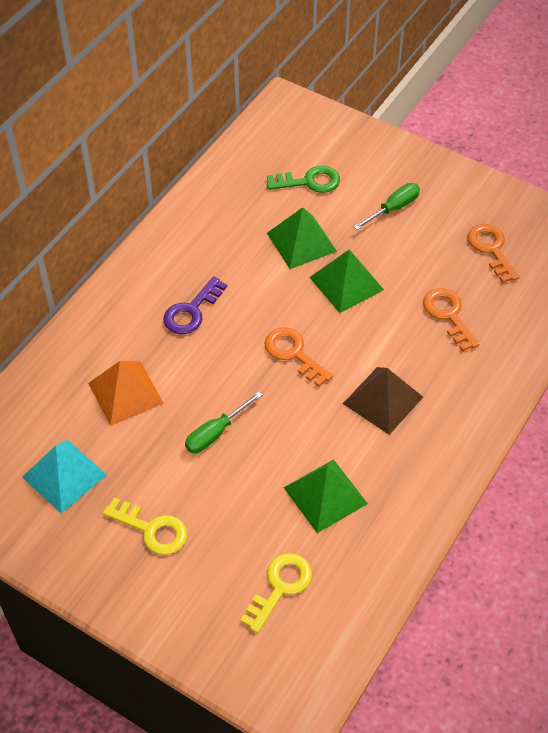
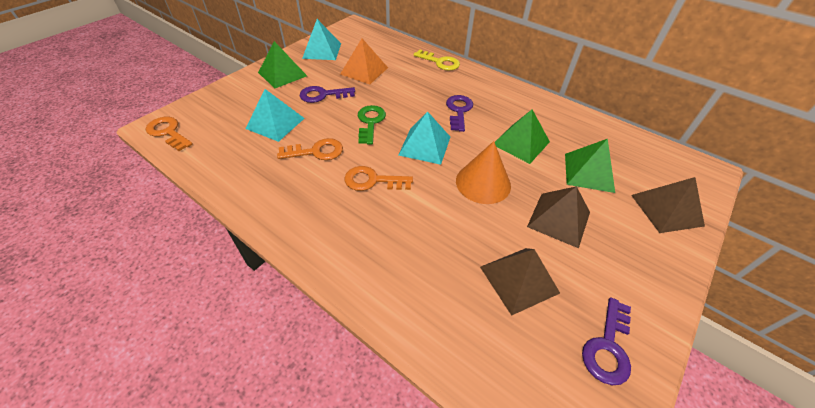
brown pyramid: 1 -> 3
green screwdriver: 2 -> 0
orange cone: 0 -> 1
purple key: 1 -> 3
turquoise pyramid: 1 -> 3
yellow key: 2 -> 1

